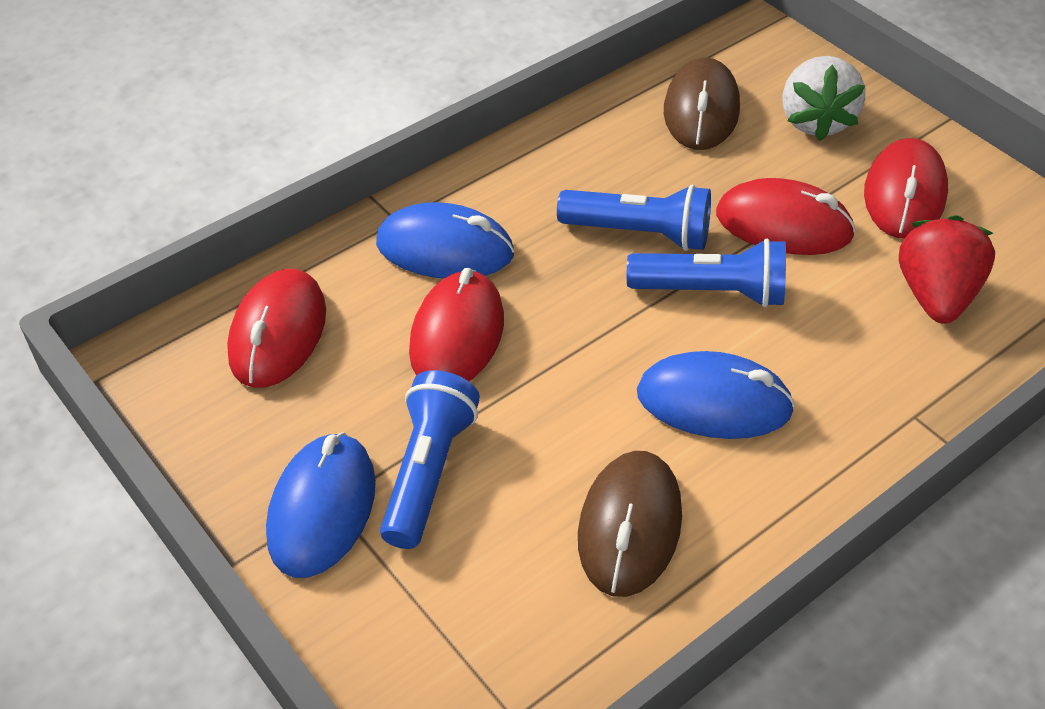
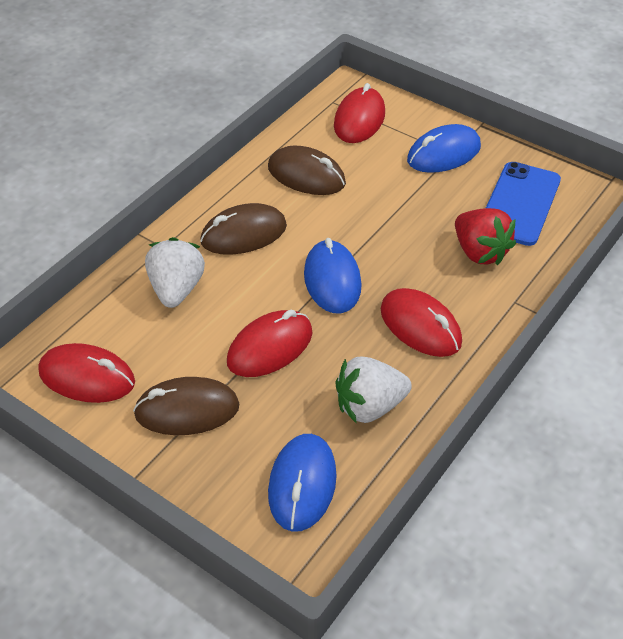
blue flashlight: 3 -> 0
blue phone: 0 -> 1
brown mouse: 2 -> 3
white strawberry: 1 -> 2

